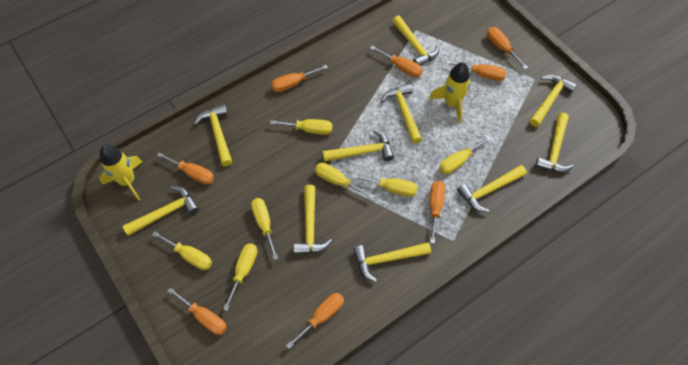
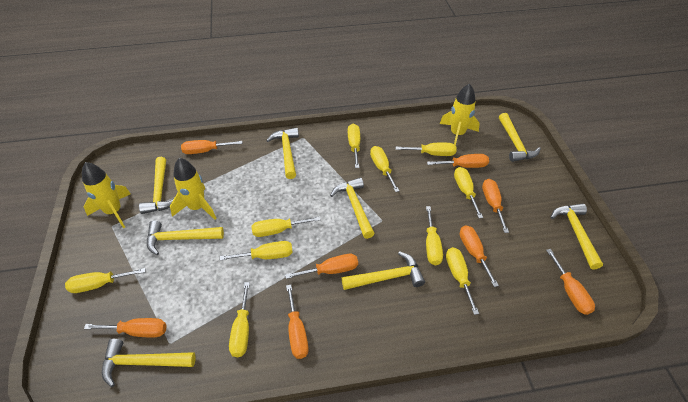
yellow hammer: 10 -> 8
yellow rocket: 2 -> 3
yellow screwdriver: 7 -> 10

